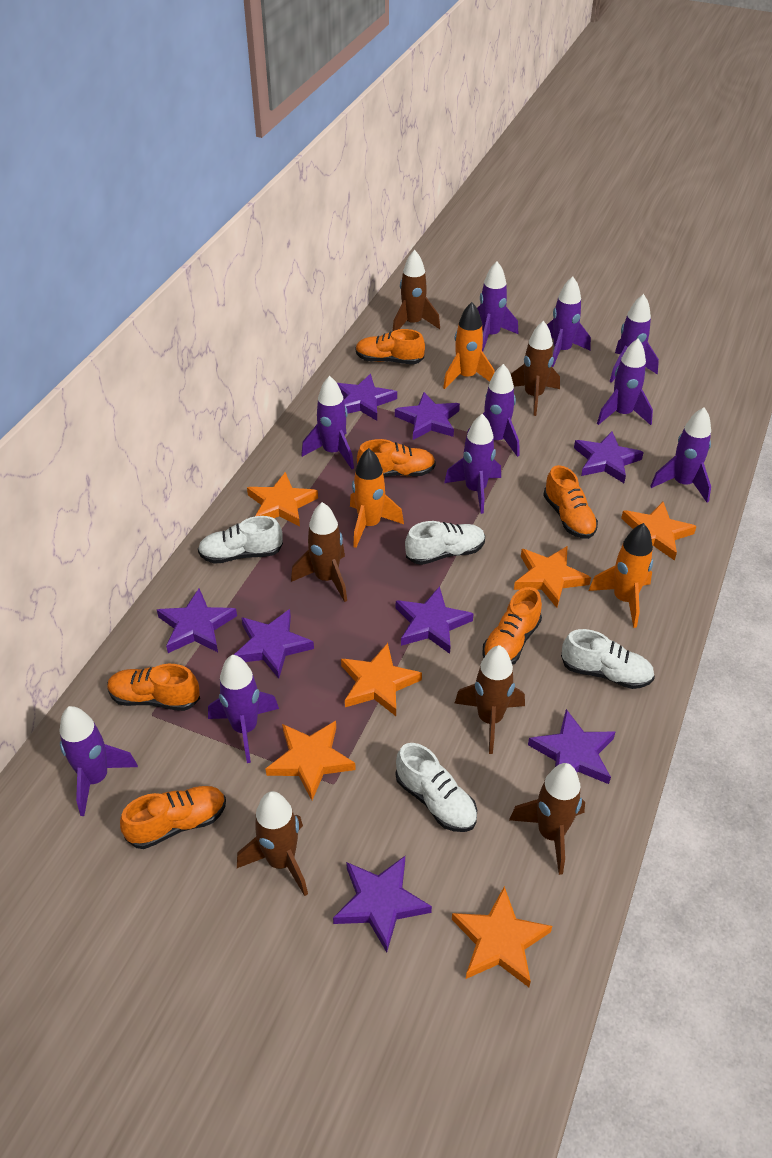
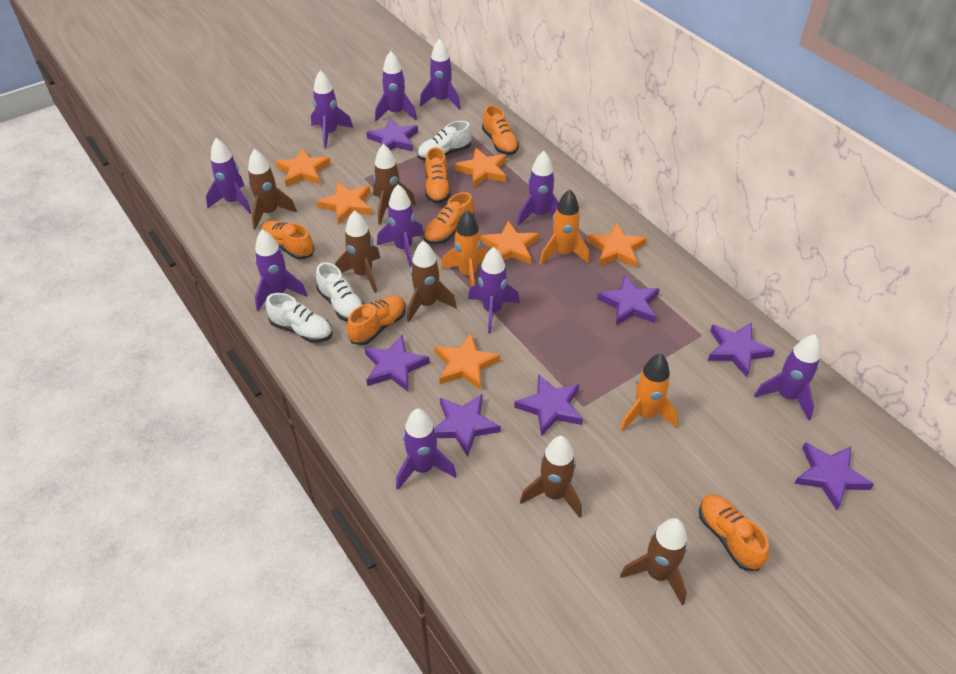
purple star: 8 -> 7
white shoe: 4 -> 3

